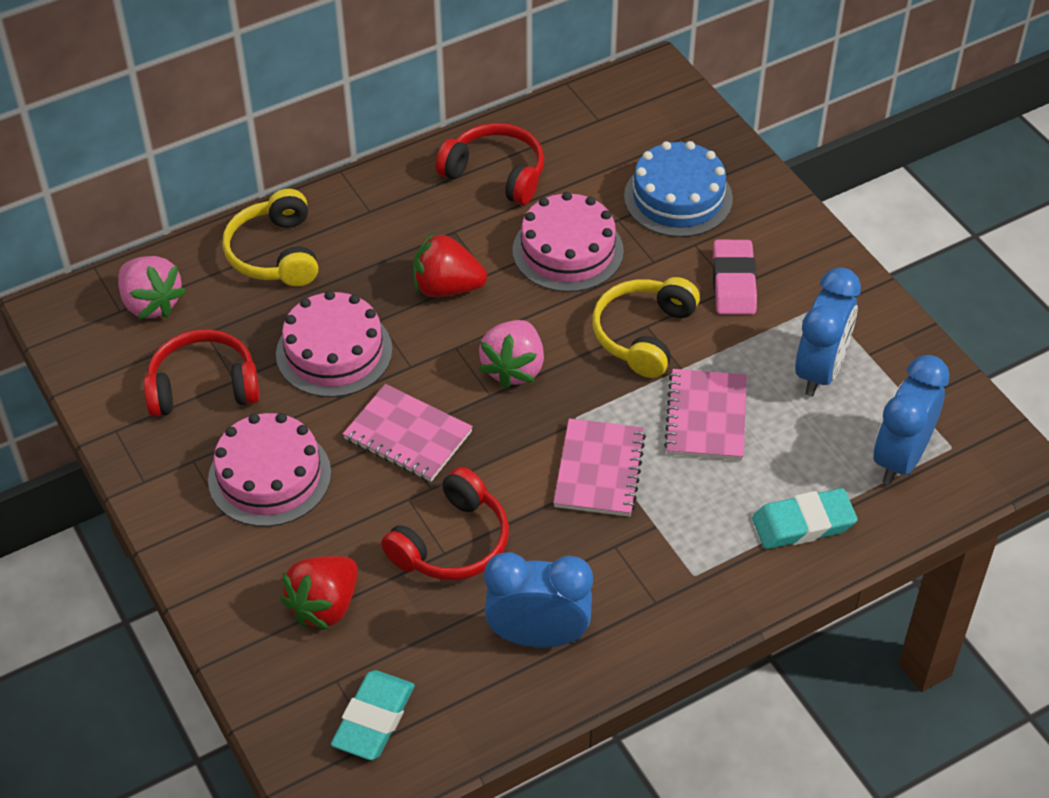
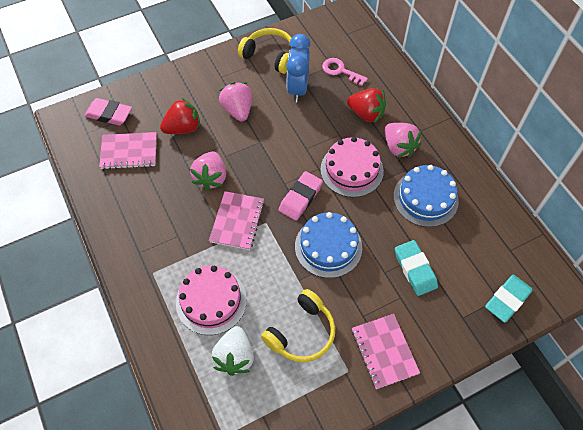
blue cake: 1 -> 2
blue clock: 3 -> 1
pink cake: 3 -> 2
pink eraser: 1 -> 2
pink key: 0 -> 1
pink strawberry: 2 -> 3
red headphones: 3 -> 0
white strawberry: 0 -> 1

